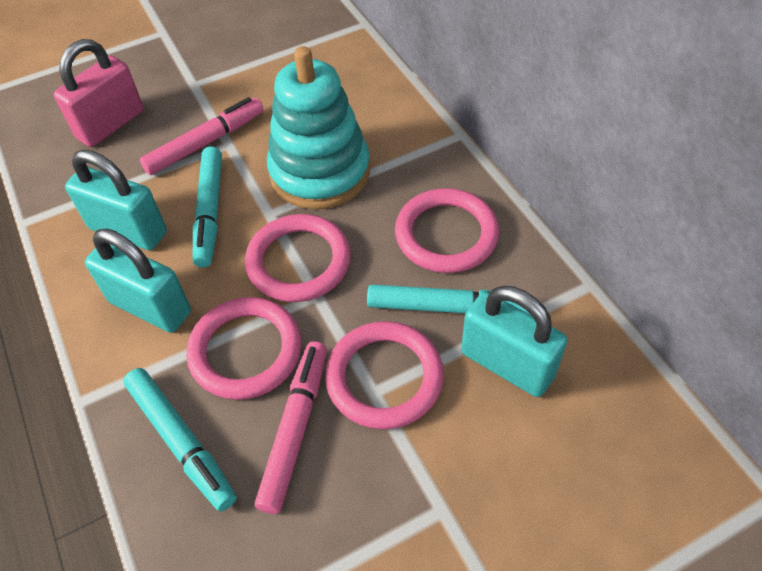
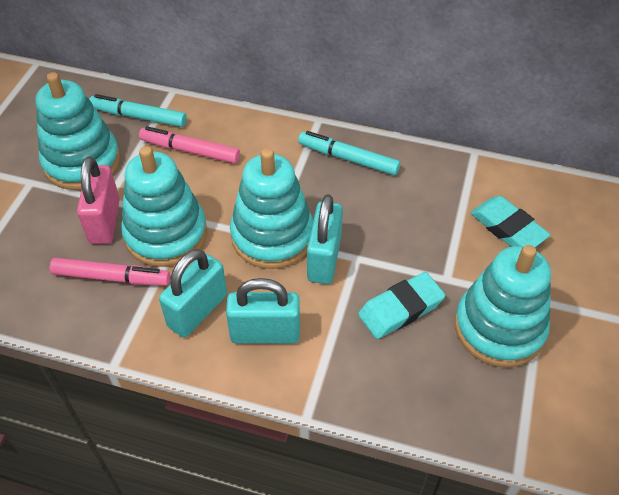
pink ring: 4 -> 0
turquoise eraser: 0 -> 2
turquoise marker: 3 -> 2
turquoise stacking toy: 1 -> 4

